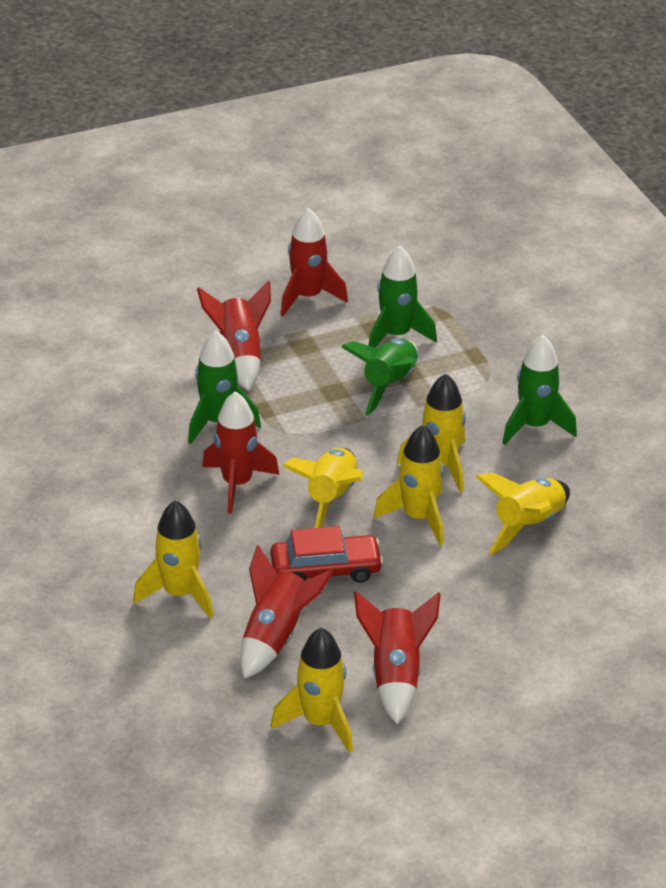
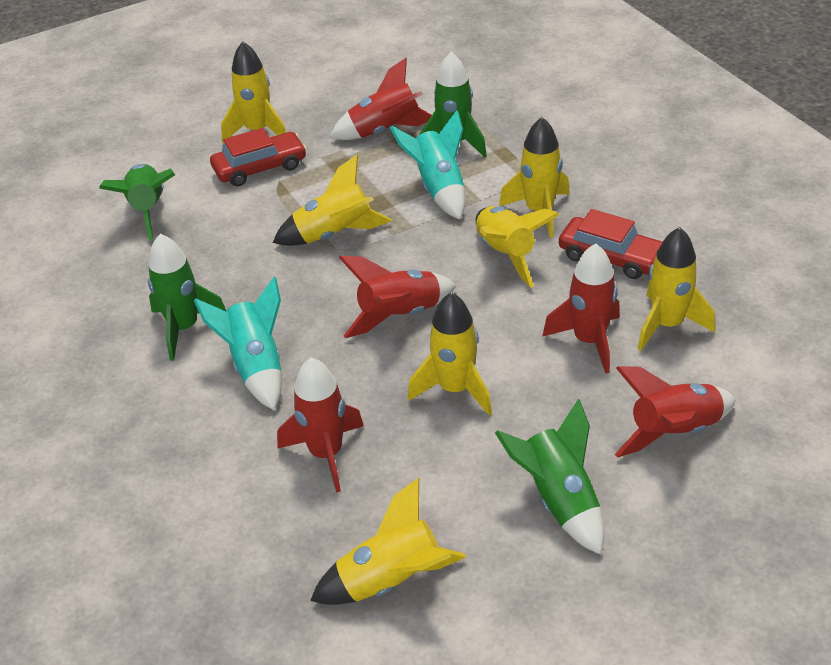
red car: 1 -> 2
turquoise rocket: 0 -> 2
yellow rocket: 6 -> 7

